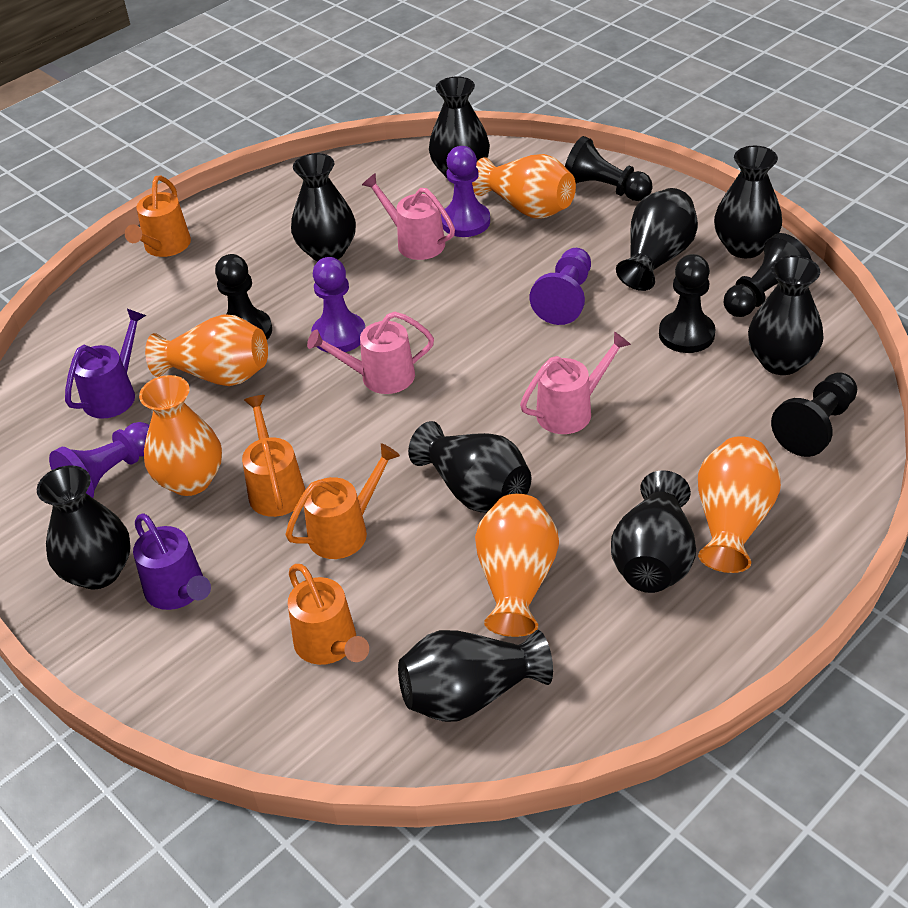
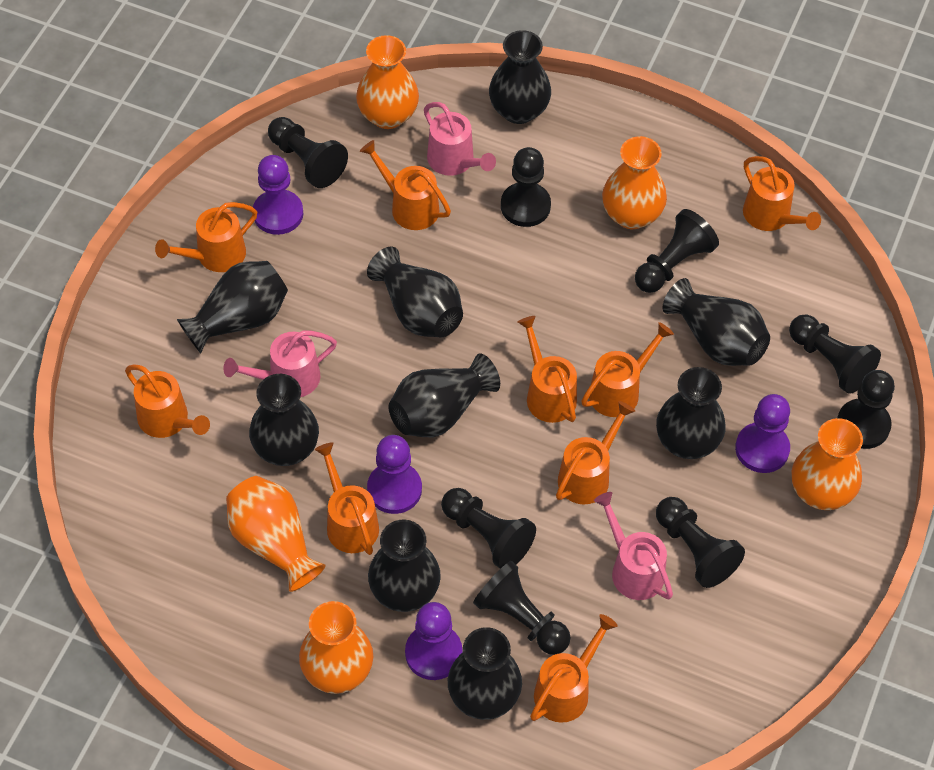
black pawn: 5 -> 8
orange watering can: 4 -> 9
purple watering can: 2 -> 0

